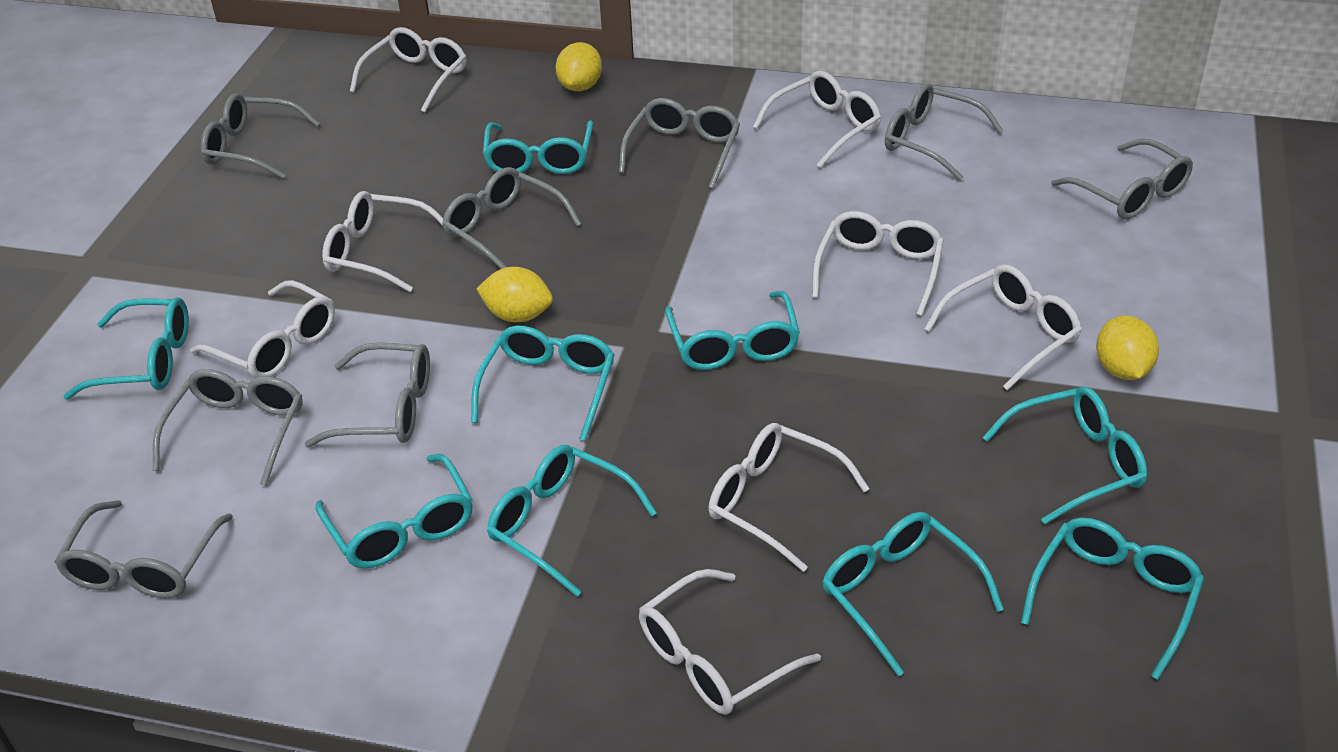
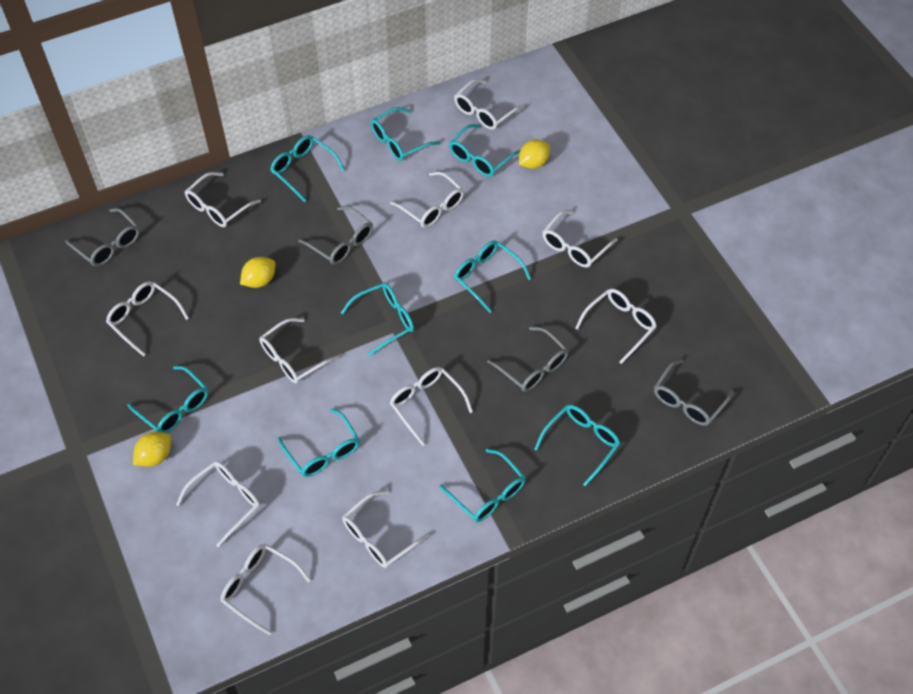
grey glasses: 8 -> 4
white glasses: 8 -> 11

